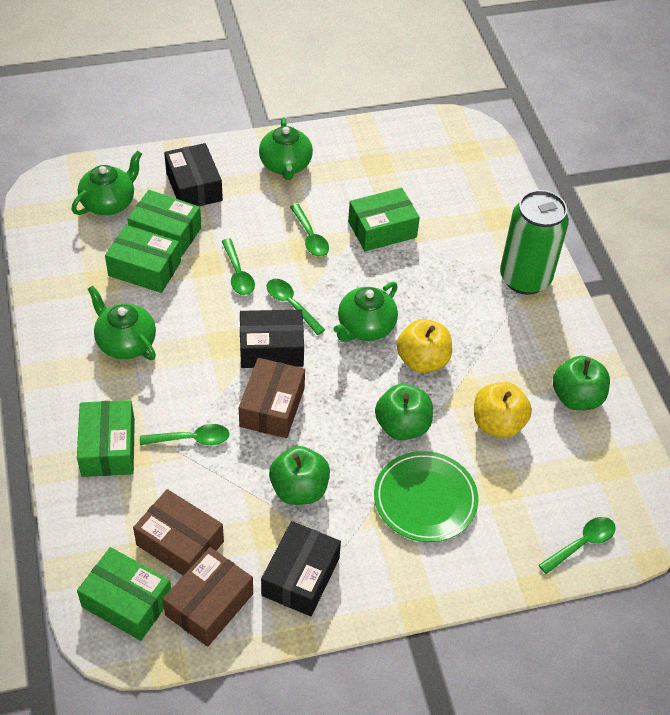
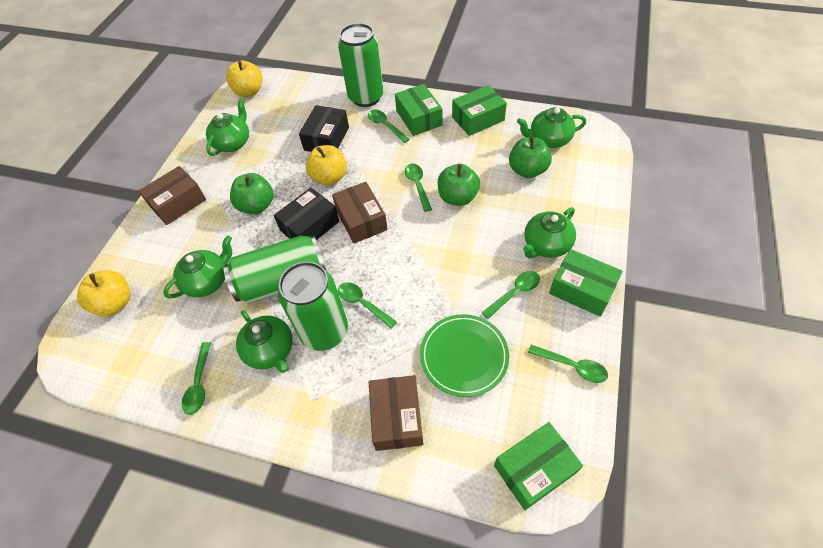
black box: 3 -> 2
green box: 5 -> 4
green can: 1 -> 3
green spoon: 5 -> 6
green teapot: 4 -> 5
yellow apple: 2 -> 3

